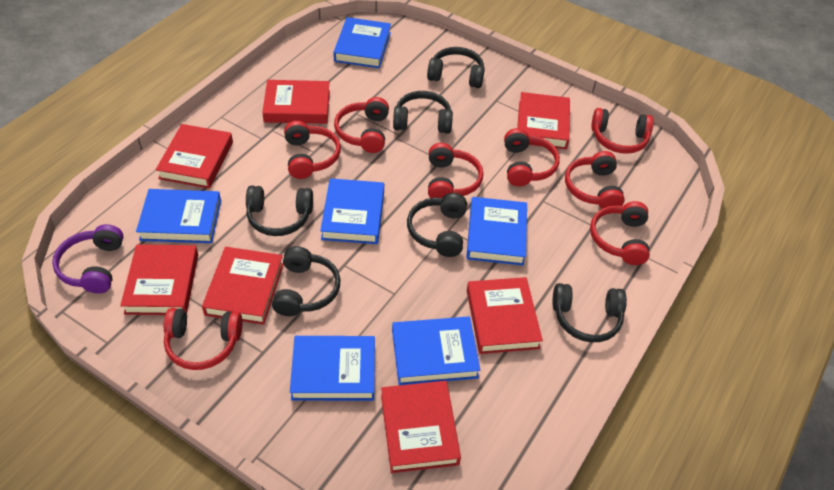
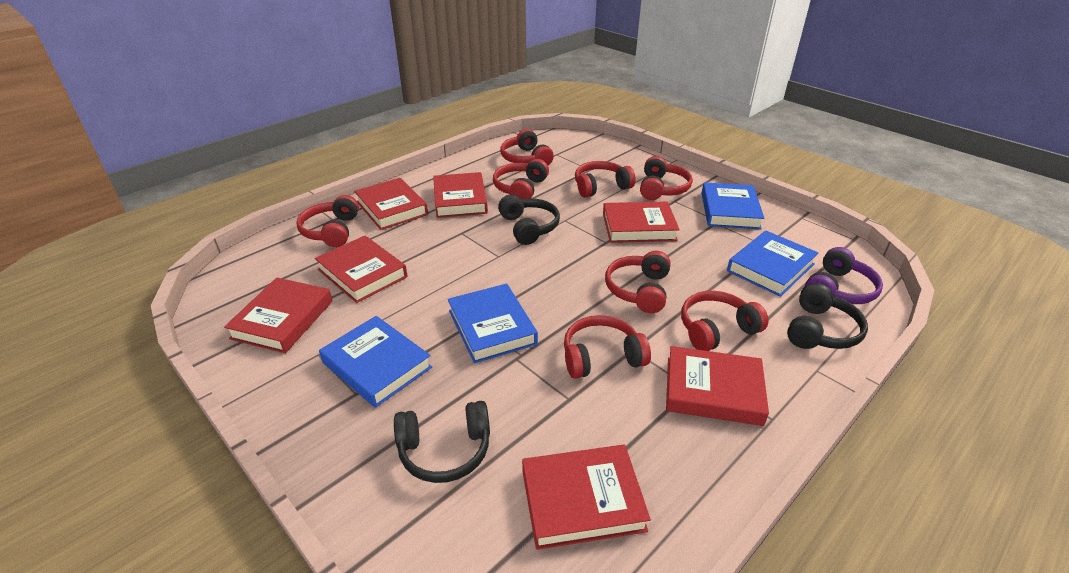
black headphones: 6 -> 3
blue book: 6 -> 4

